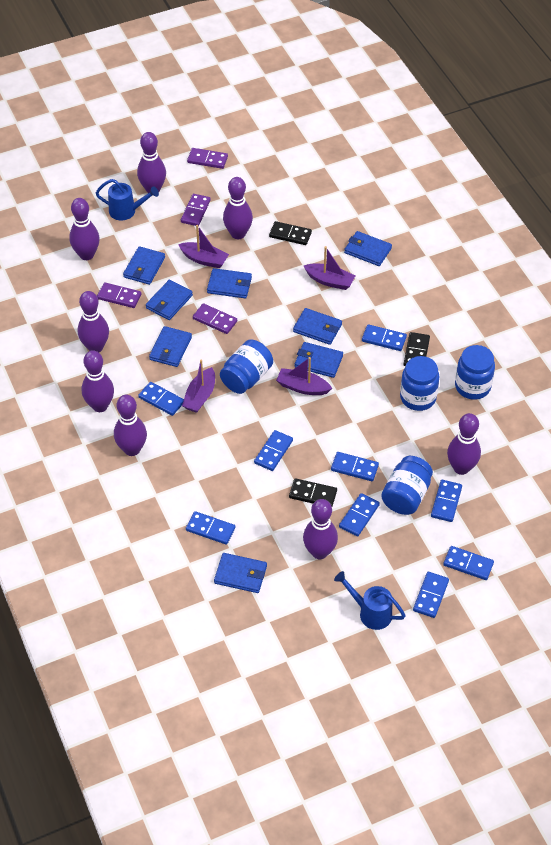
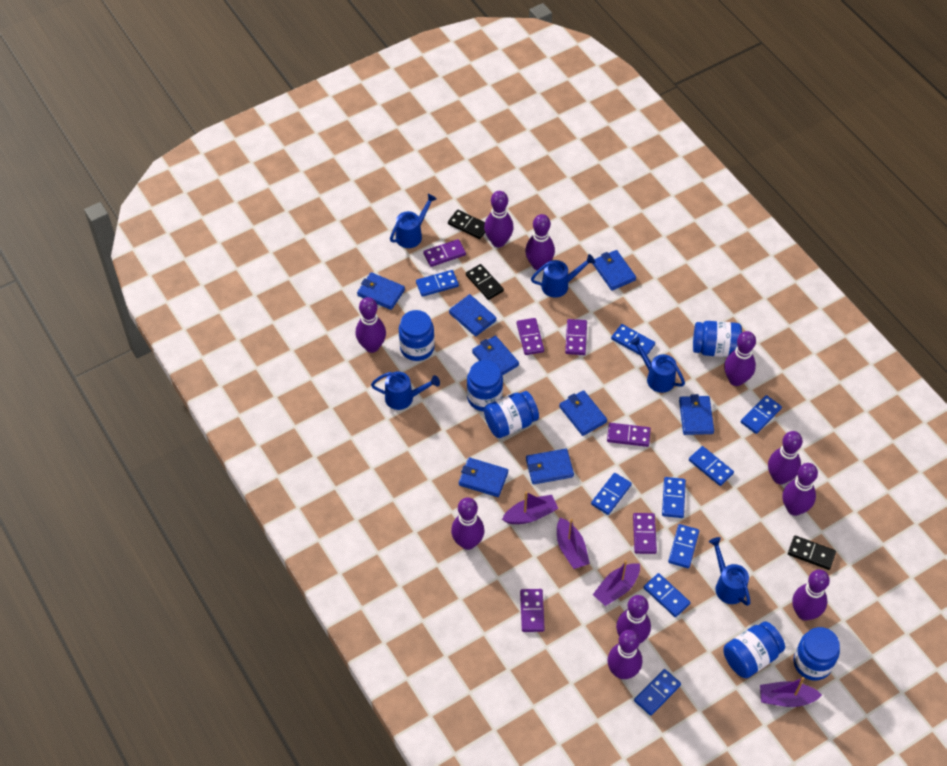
blue jar: 4 -> 6
blue watering can: 2 -> 5
purple bowling pin: 8 -> 10
purple domino: 4 -> 6

